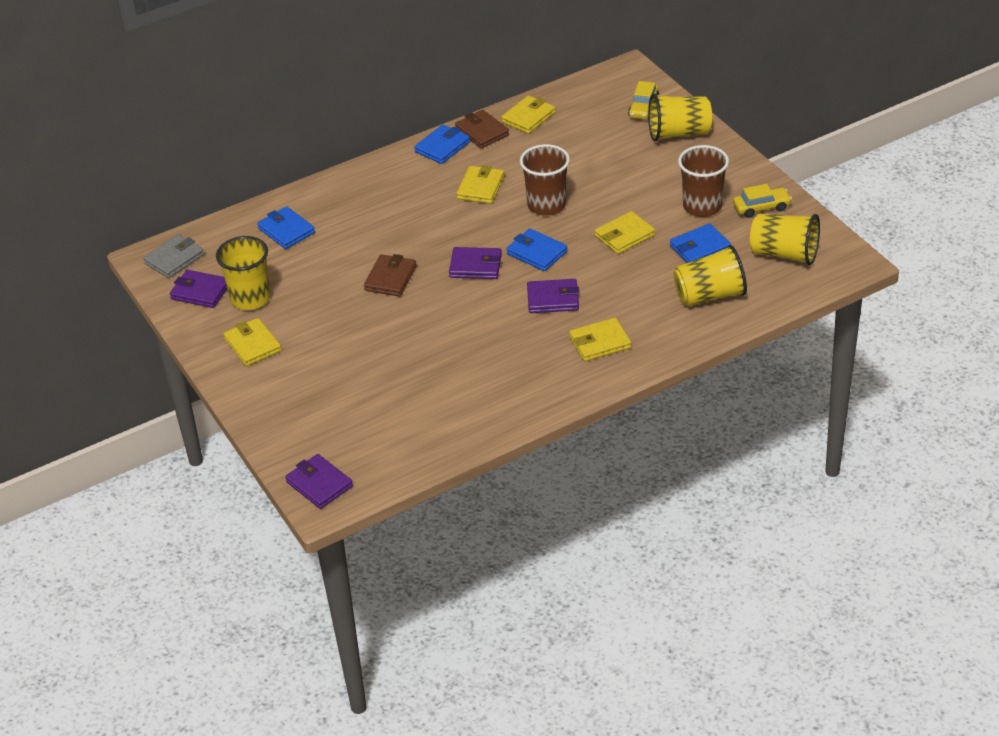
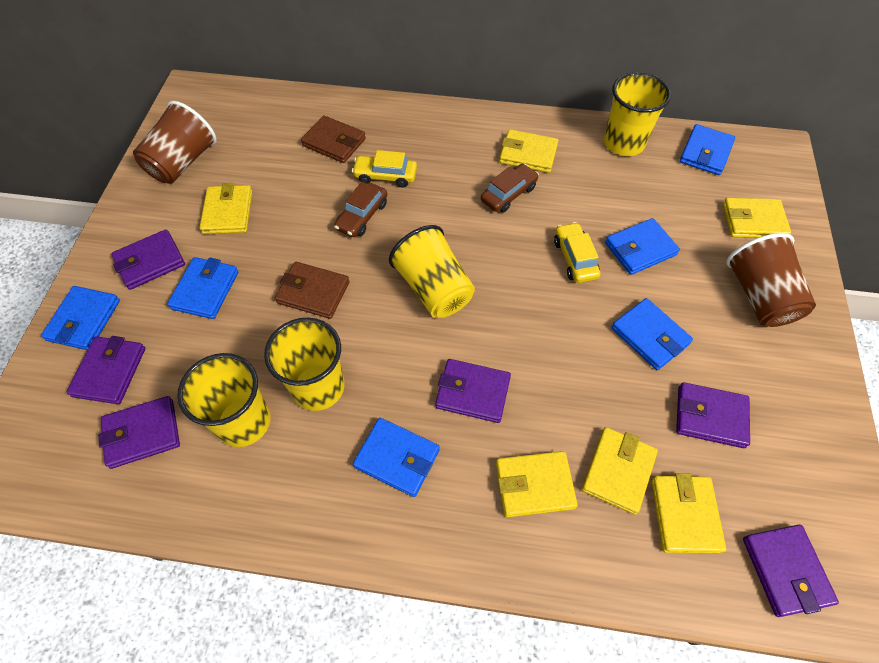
blue wallet: 4 -> 6
brown car: 0 -> 2
grey wallet: 1 -> 0
purple wallet: 4 -> 6
yellow wallet: 5 -> 6

